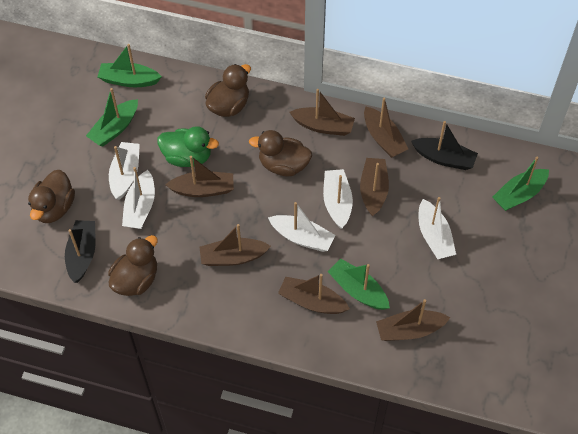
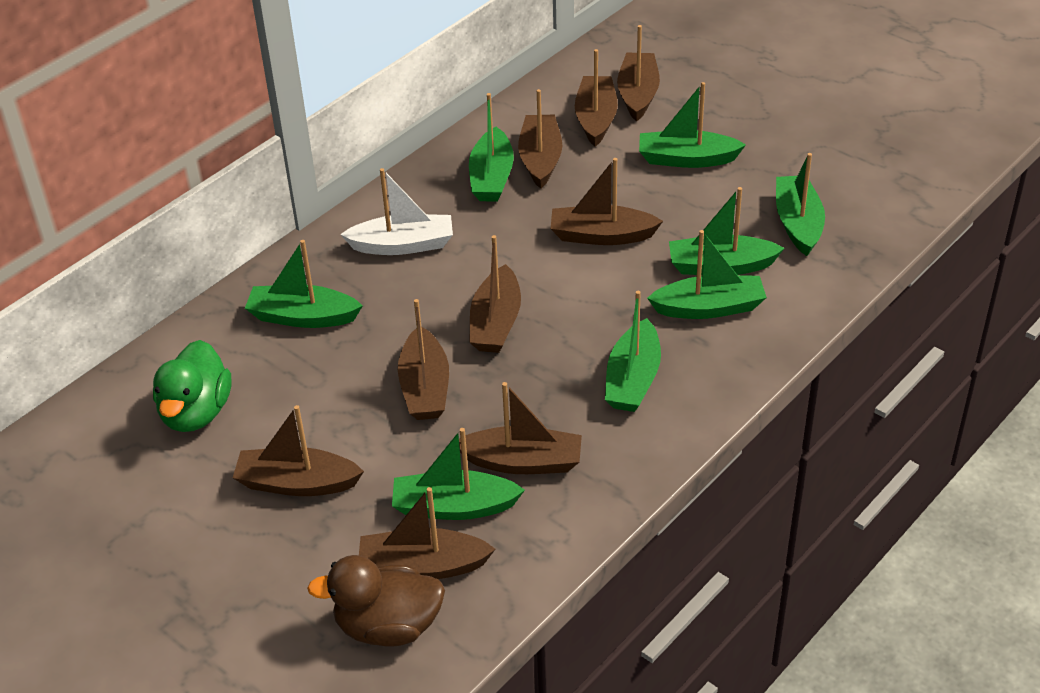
black boat: 2 -> 0
brown boat: 7 -> 9
brown duck: 4 -> 1
green boat: 4 -> 8
white boat: 5 -> 1

